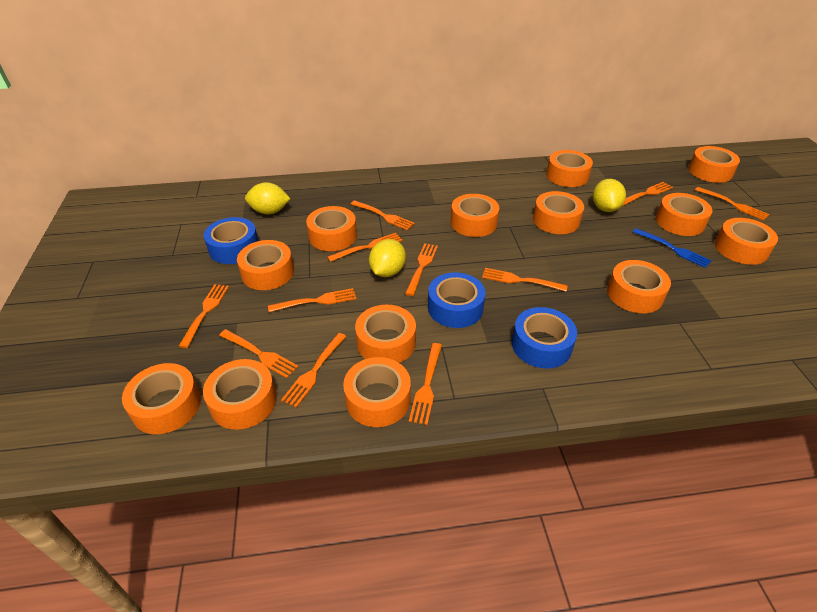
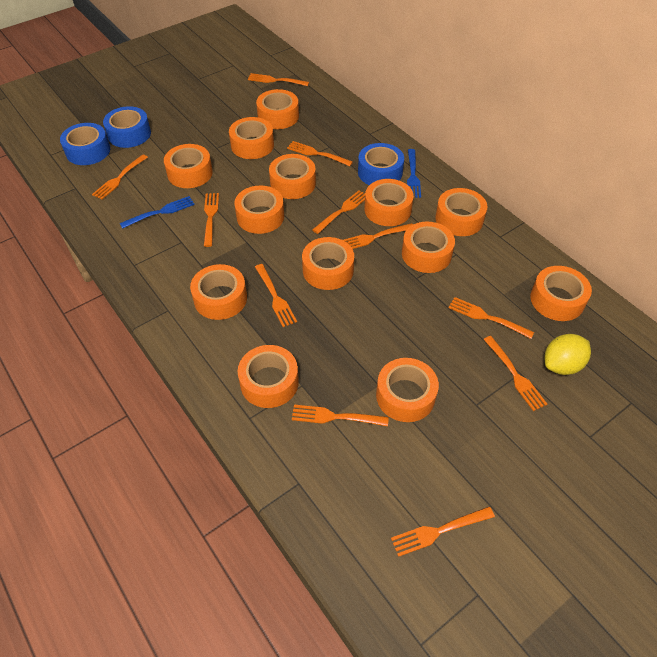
blue fork: 1 -> 2
yellow lemon: 3 -> 1

